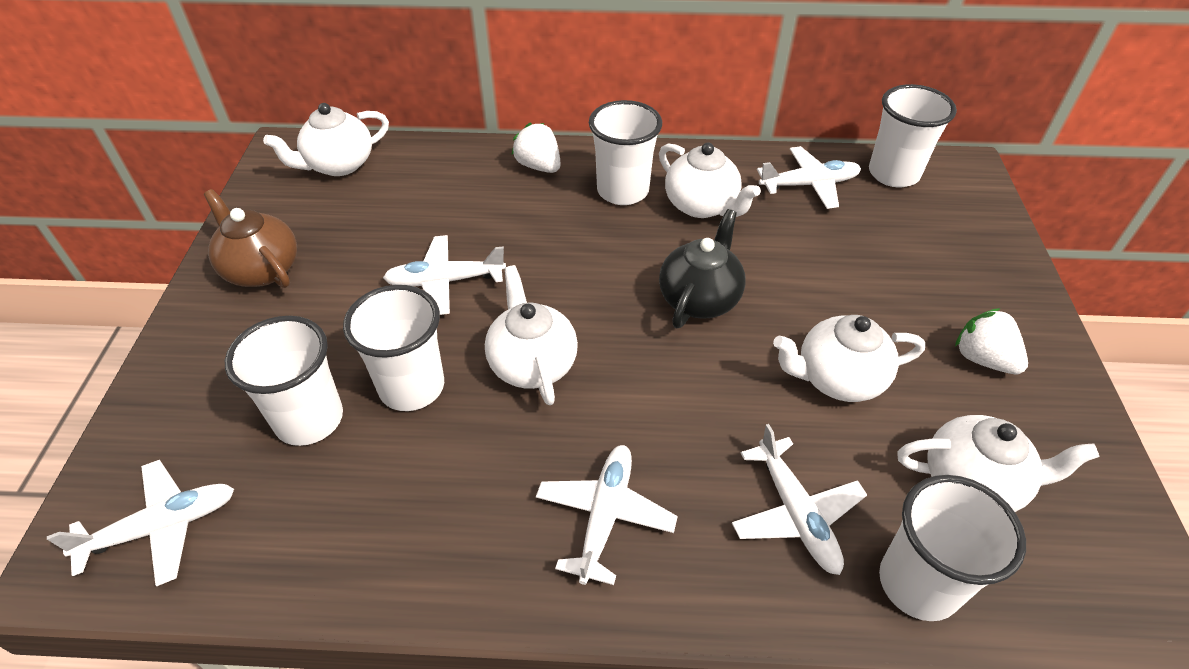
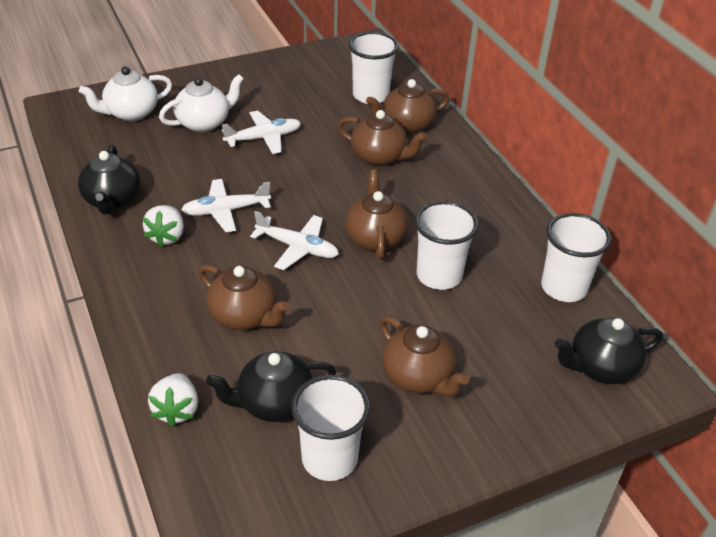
black teapot: 1 -> 3
brown teapot: 1 -> 5
white cup: 5 -> 4
white plane: 5 -> 3
white teapot: 5 -> 2

